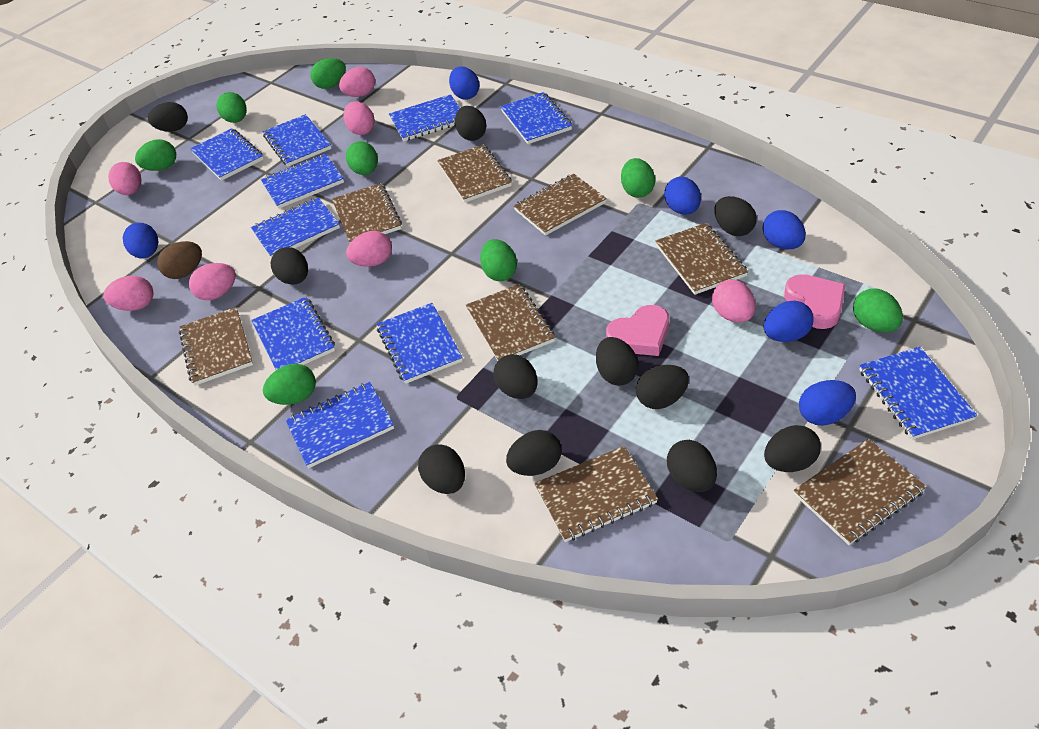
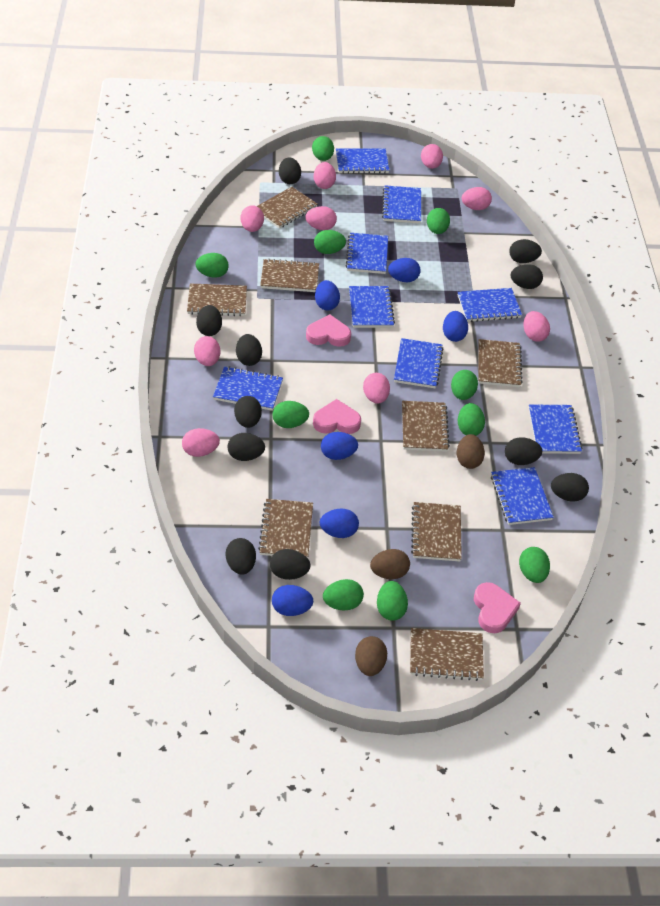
blue notebook: 10 -> 9
brown egg: 1 -> 3
green egg: 8 -> 10
pink egg: 7 -> 9
pink heart: 2 -> 3

